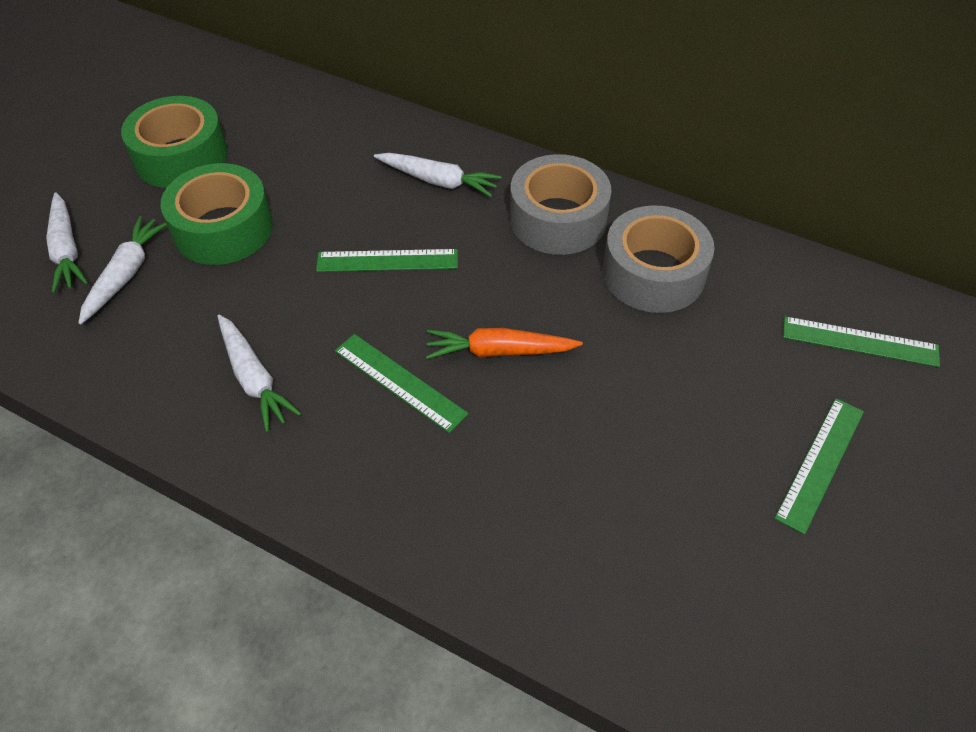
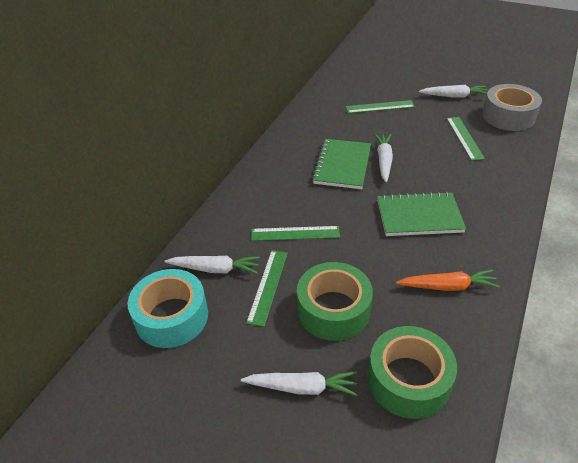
green notebook: 0 -> 2
grey tape: 2 -> 1
turquoise tape: 0 -> 1

